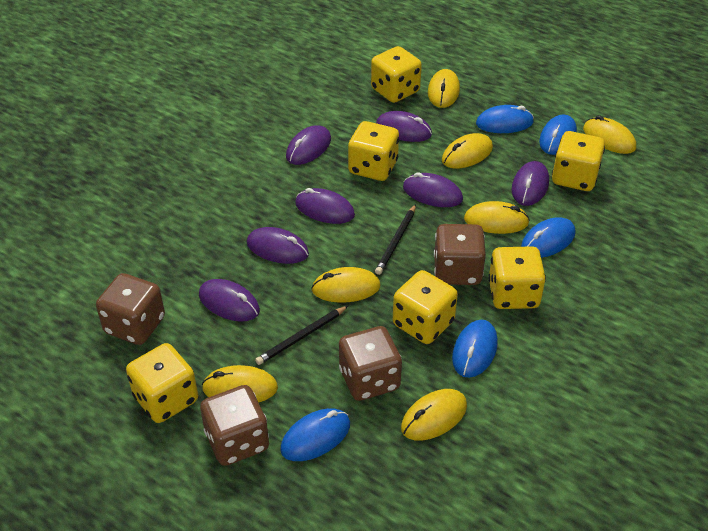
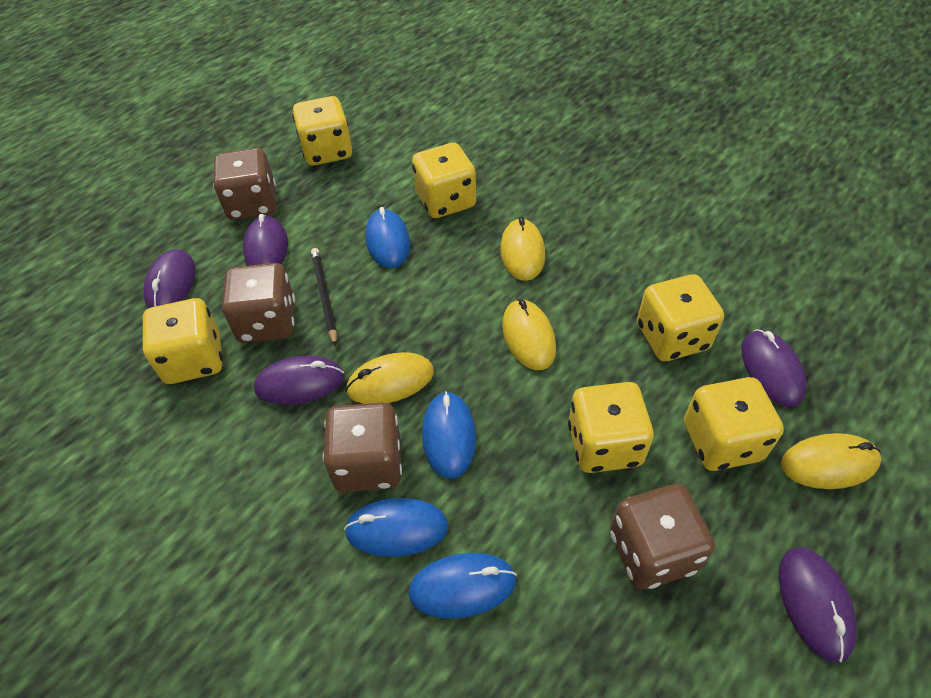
black pencil: 2 -> 1
blue mouse: 5 -> 4
purple mouse: 7 -> 5
yellow mouse: 7 -> 4

